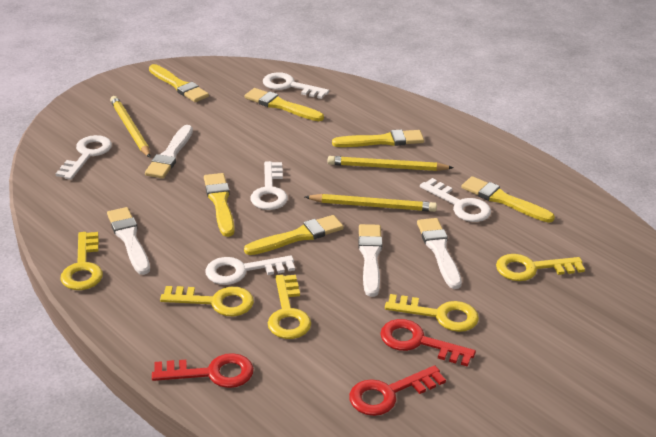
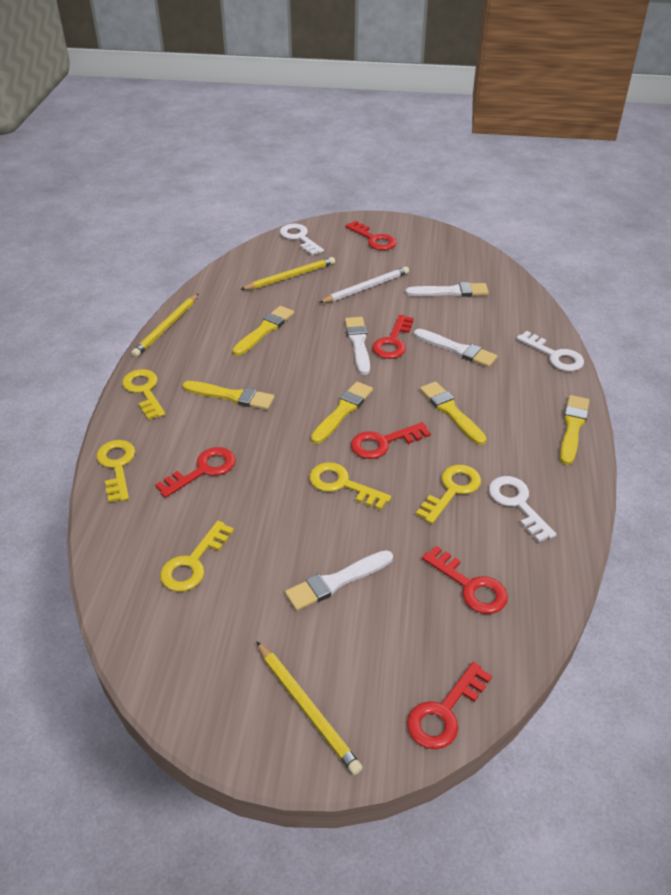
red key: 3 -> 6
white key: 5 -> 3
white pencil: 0 -> 1
yellow brush: 6 -> 5

